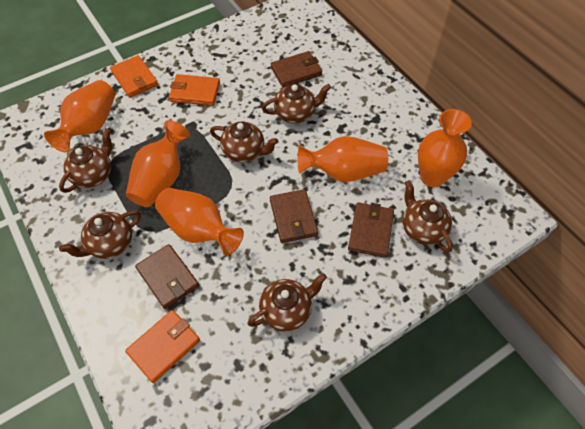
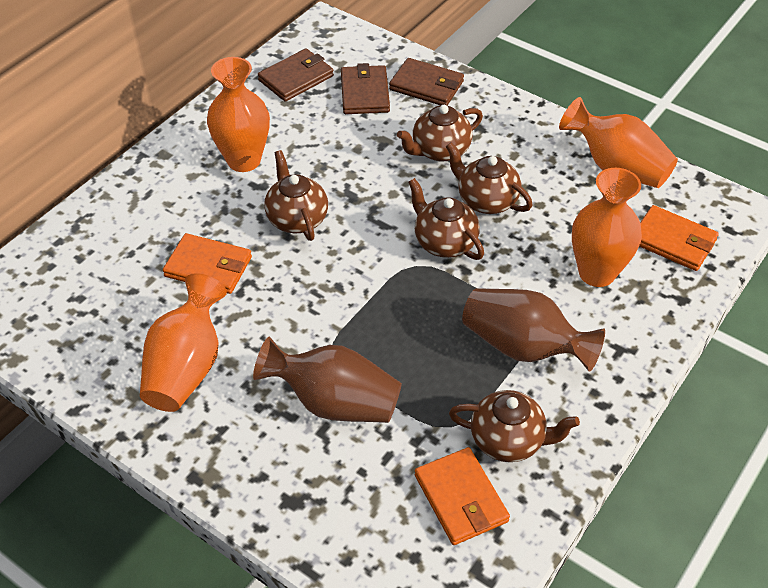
brown teapot: 6 -> 5
brown vase: 0 -> 2
brown wallet: 4 -> 3
orange vase: 5 -> 4

